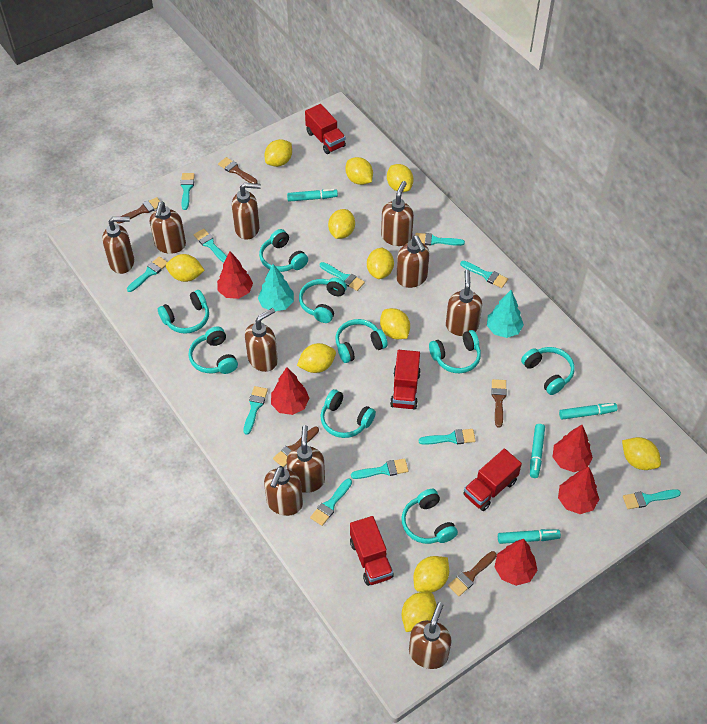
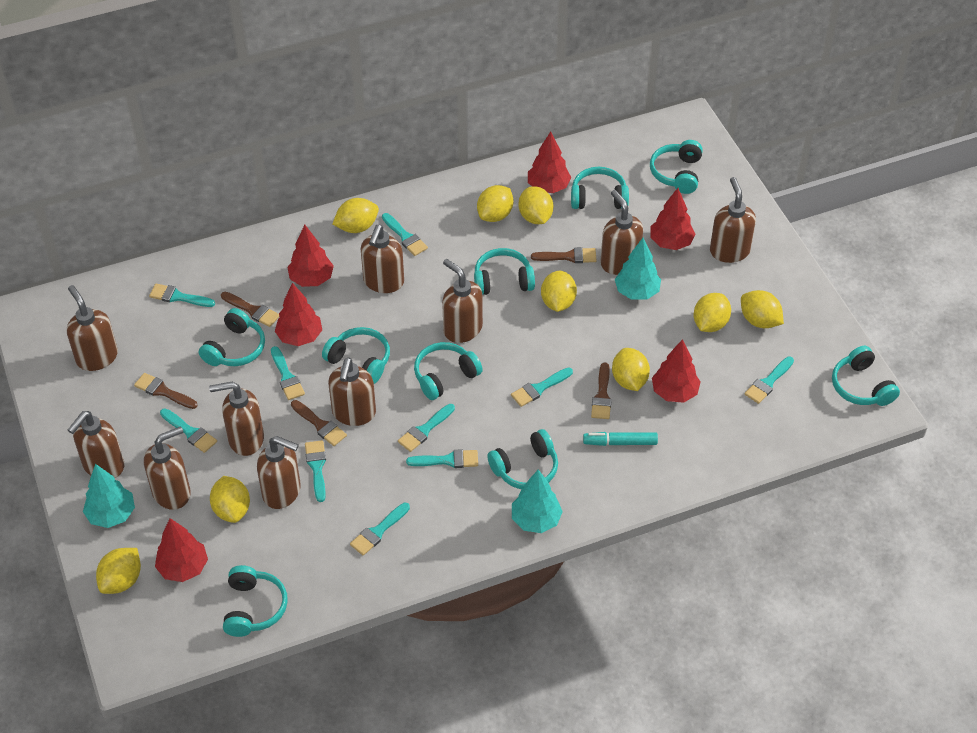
red tree: 5 -> 6
red truck: 4 -> 0
turquoise brush: 11 -> 10
turquoise marker: 4 -> 1
turquoise tree: 2 -> 3
yellow lemon: 11 -> 9

